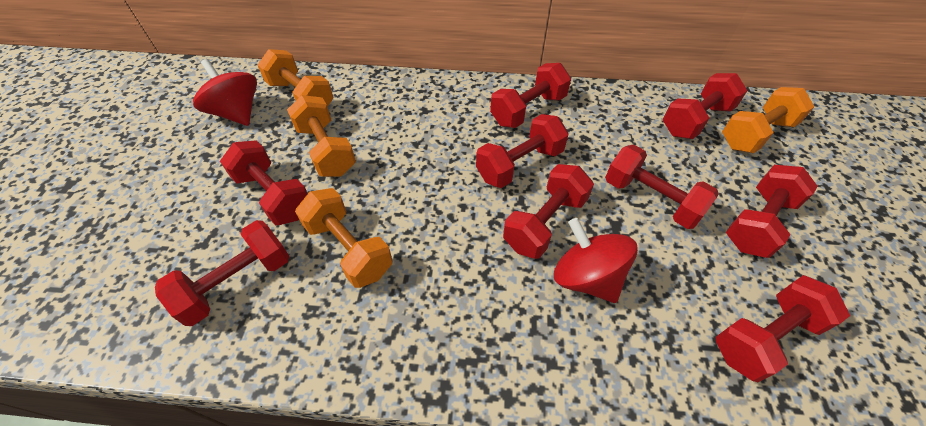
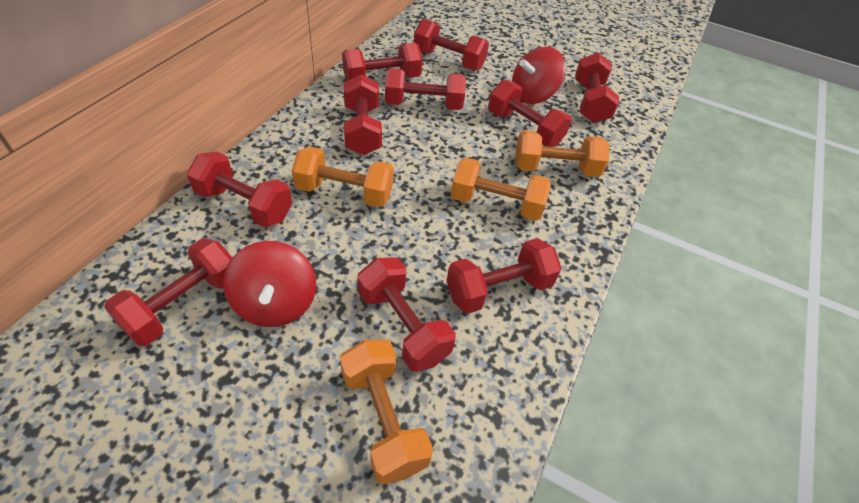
red dumbbell: 9 -> 10

